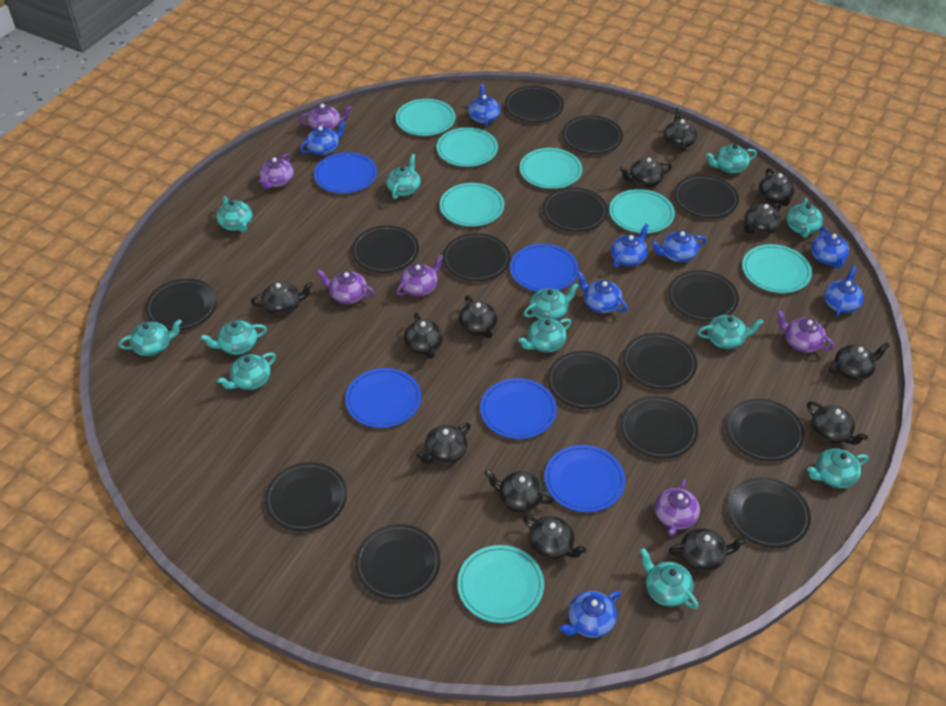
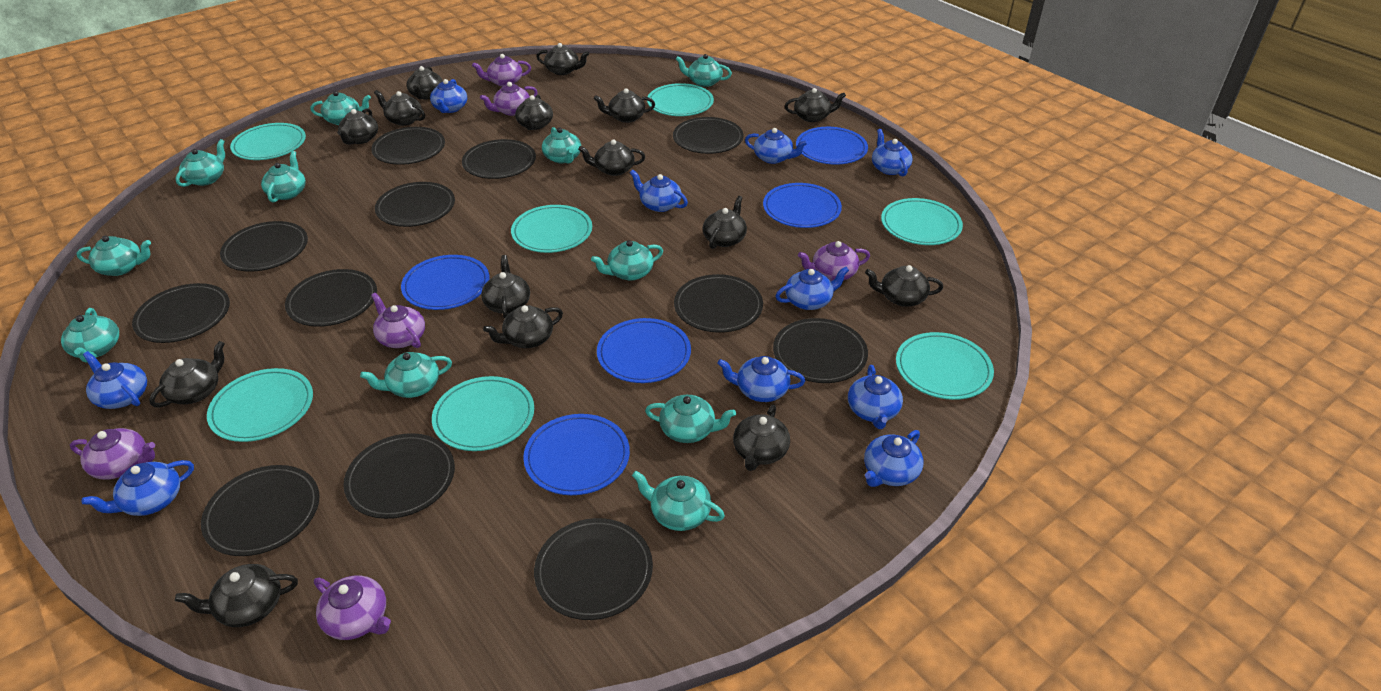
black plate: 15 -> 12
black teapot: 13 -> 15
blue teapot: 8 -> 10
turquoise teapot: 12 -> 11

